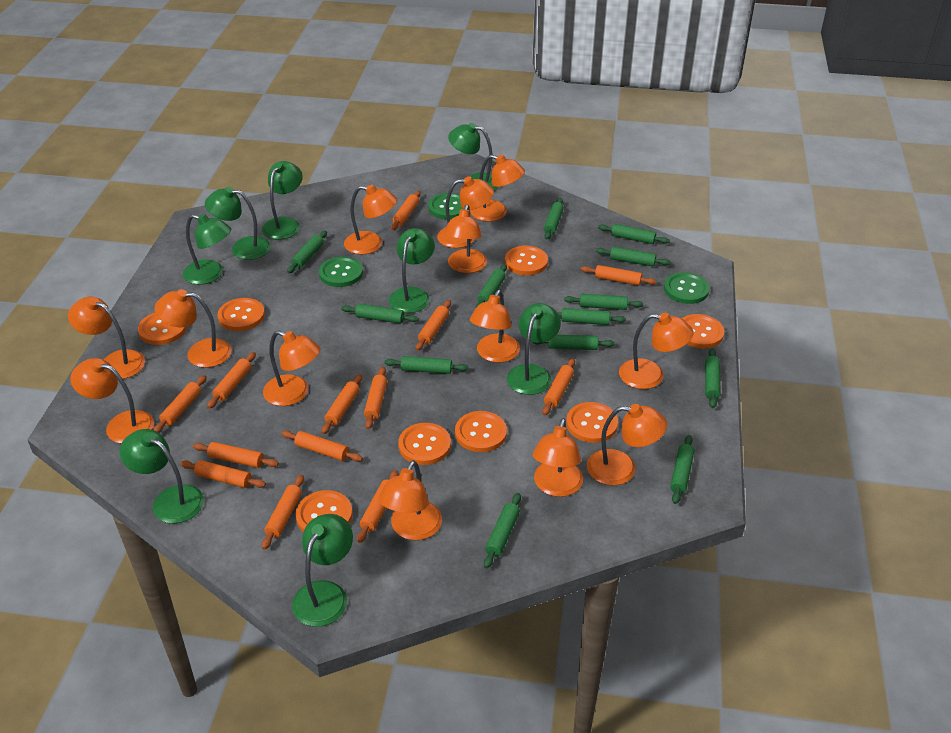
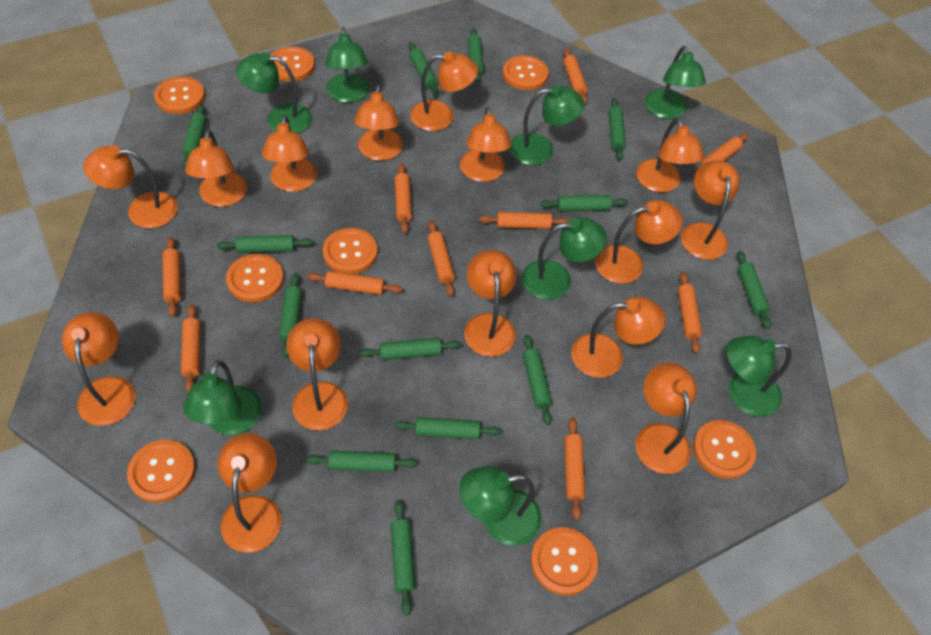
green button: 3 -> 0
orange lamp: 13 -> 15
orange rolling pin: 13 -> 10

